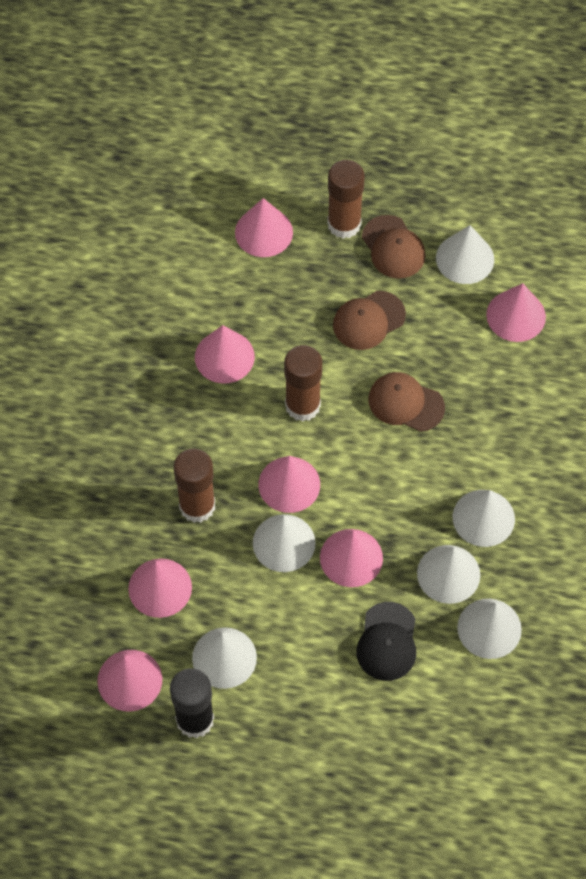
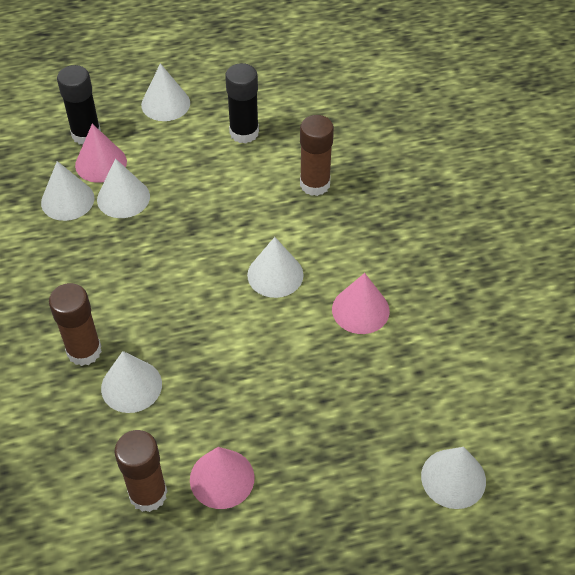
black cap: 1 -> 0
black glue stick: 1 -> 2
brown cap: 3 -> 0
pink cone: 7 -> 3

